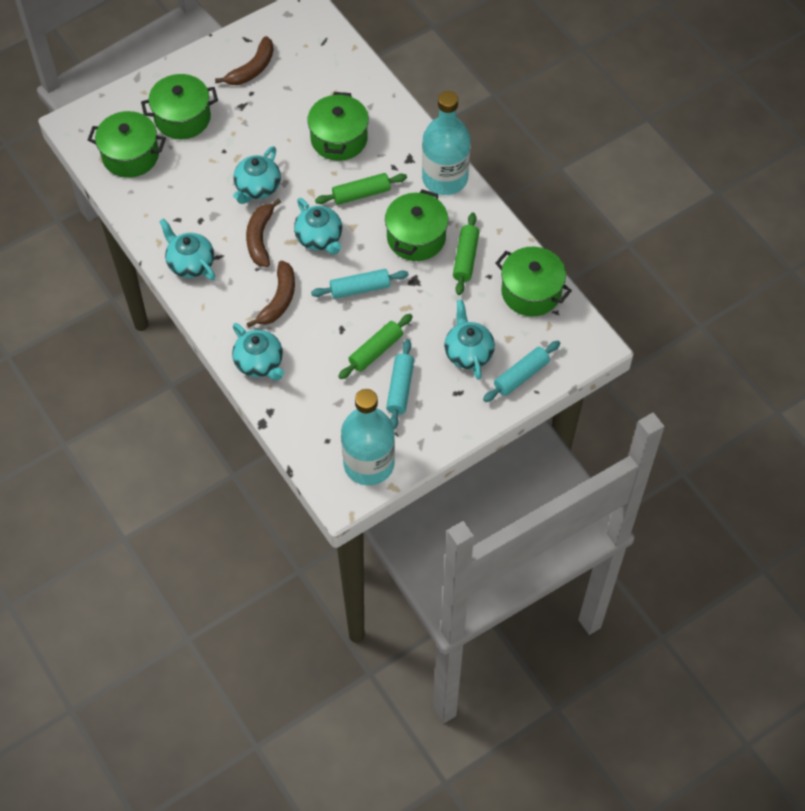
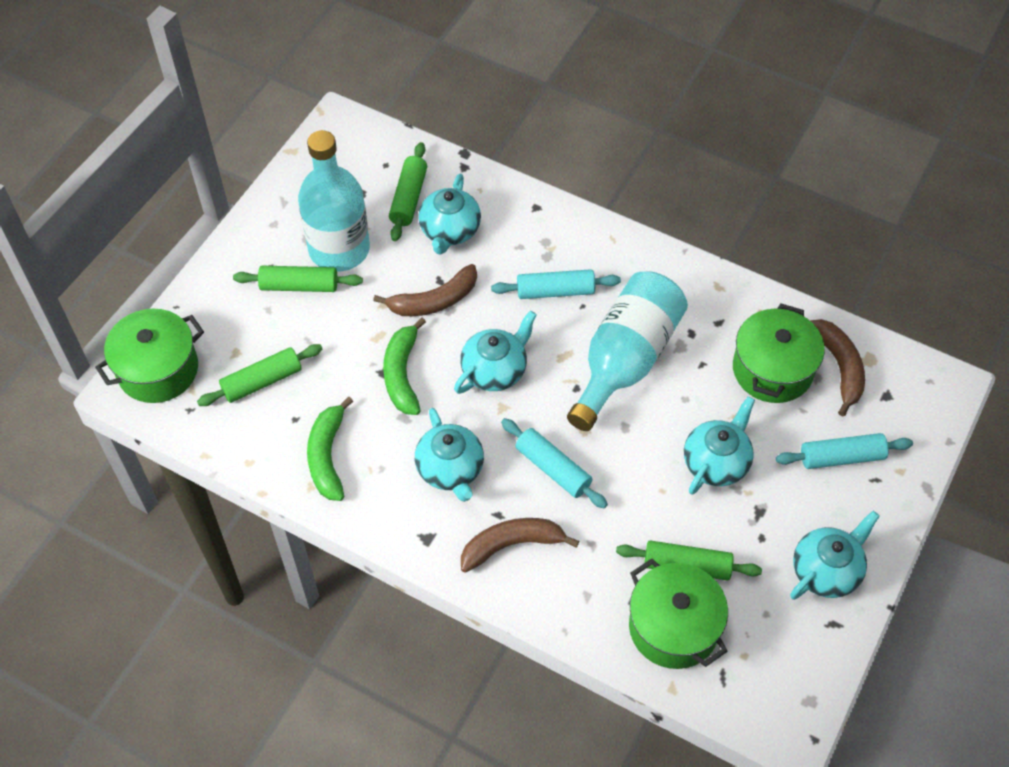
green banana: 0 -> 2
green pot: 5 -> 3
green rolling pin: 3 -> 4

